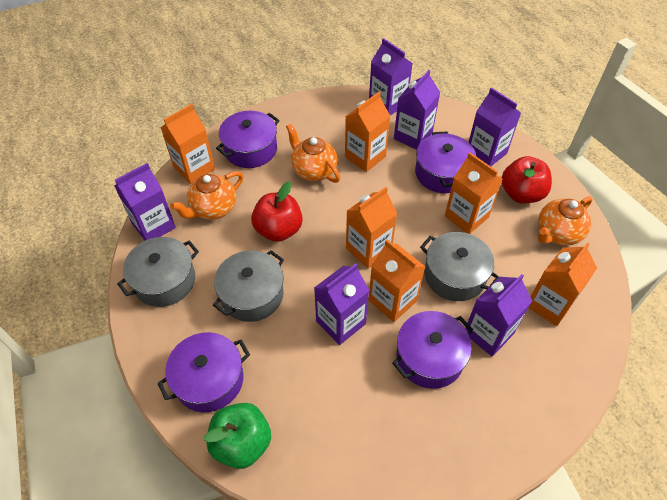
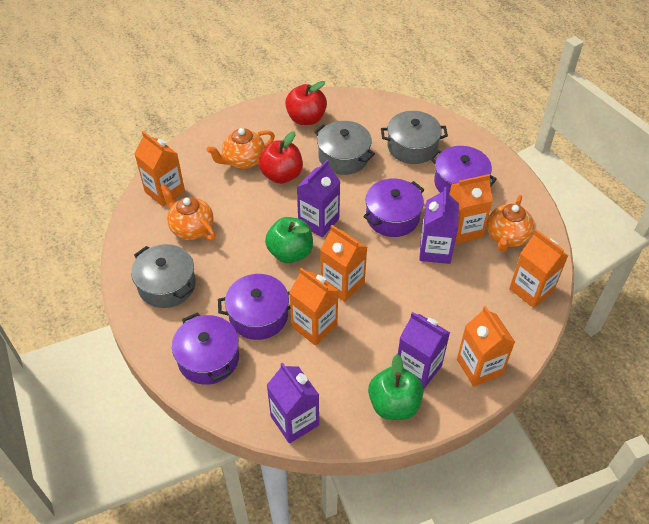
green apple: 1 -> 2
purple carton: 6 -> 4

